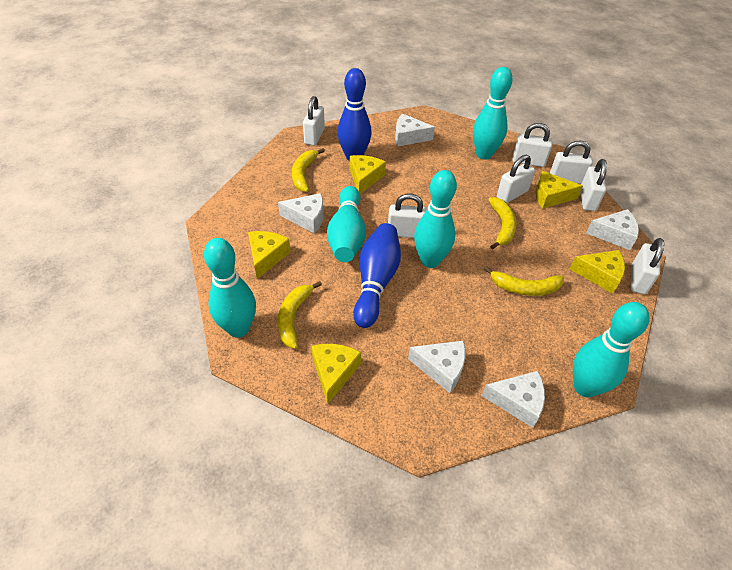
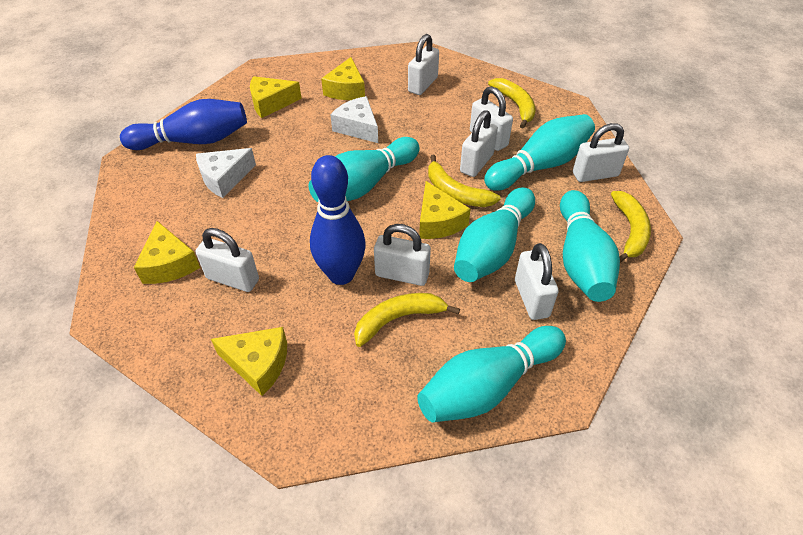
white cheese: 5 -> 2

